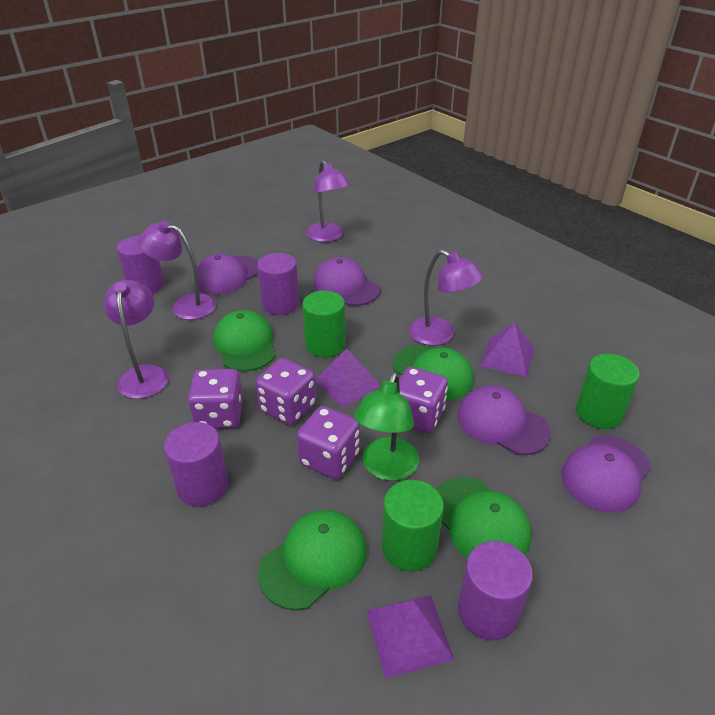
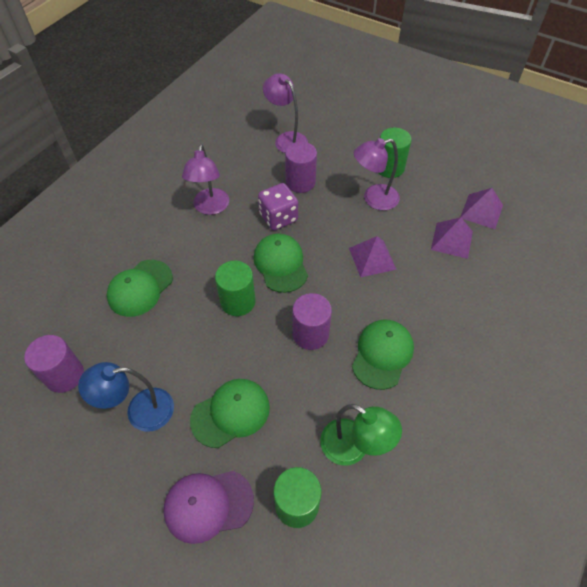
blue lamp: 0 -> 1
purple cap: 4 -> 1
purple cylinder: 4 -> 3
purple dice: 4 -> 1
purple lamp: 4 -> 3

